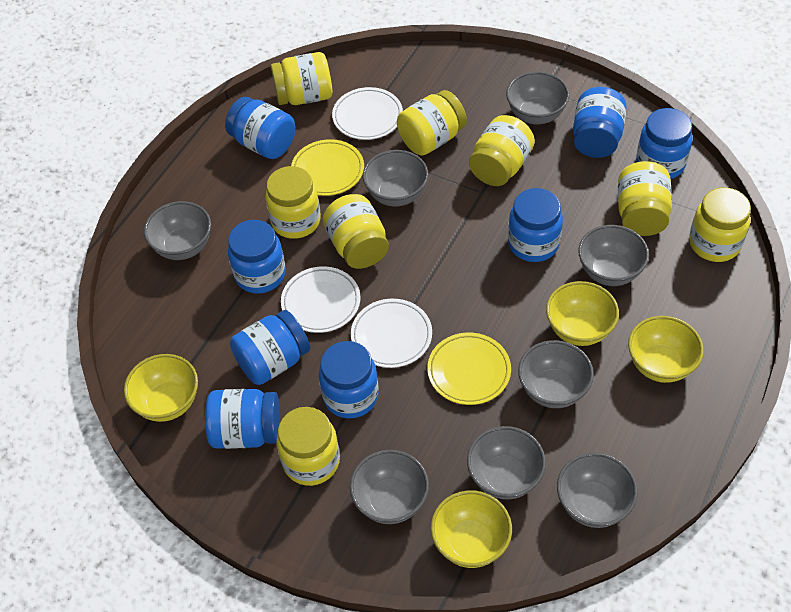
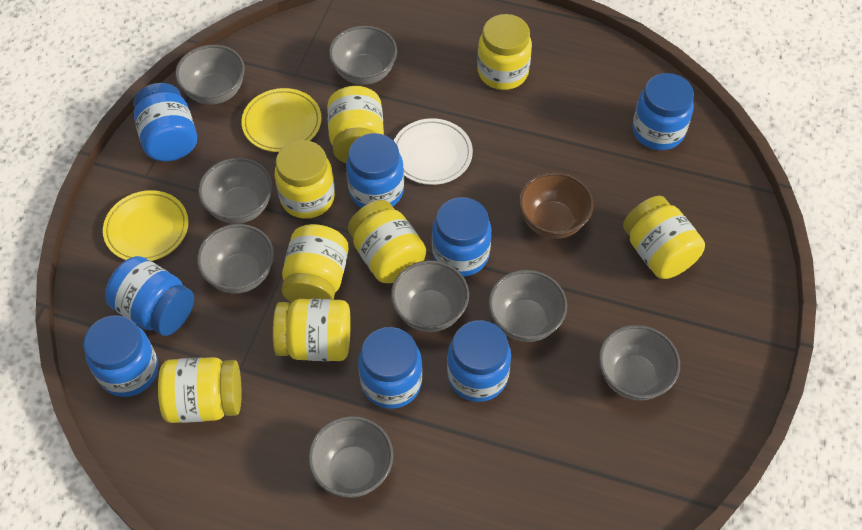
brown bowl: 0 -> 1
white plate: 3 -> 1
yellow bowl: 4 -> 0

